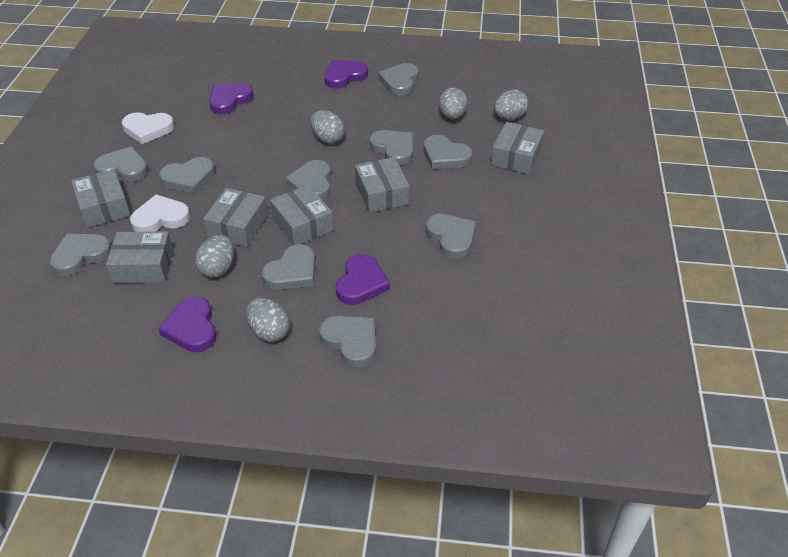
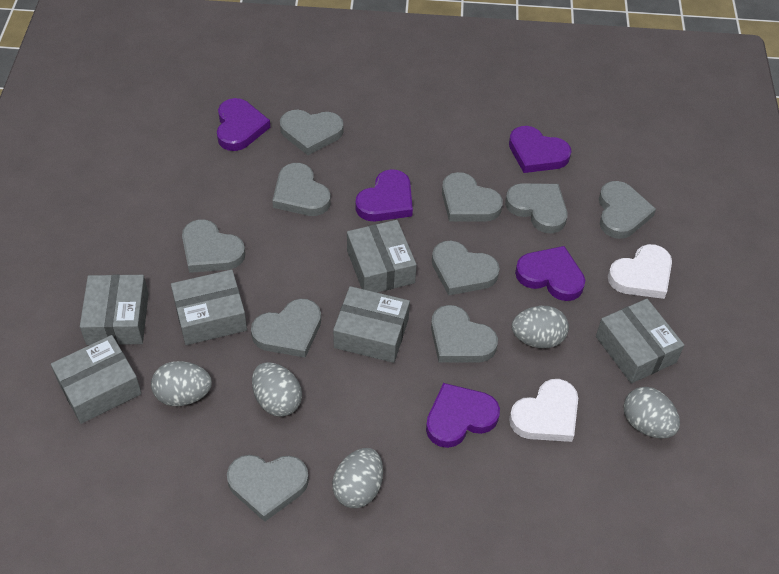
purple heart: 4 -> 5

